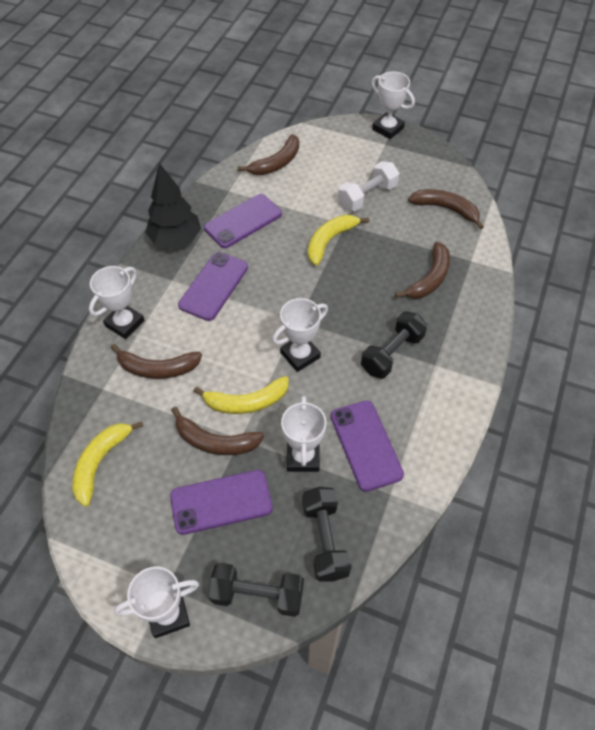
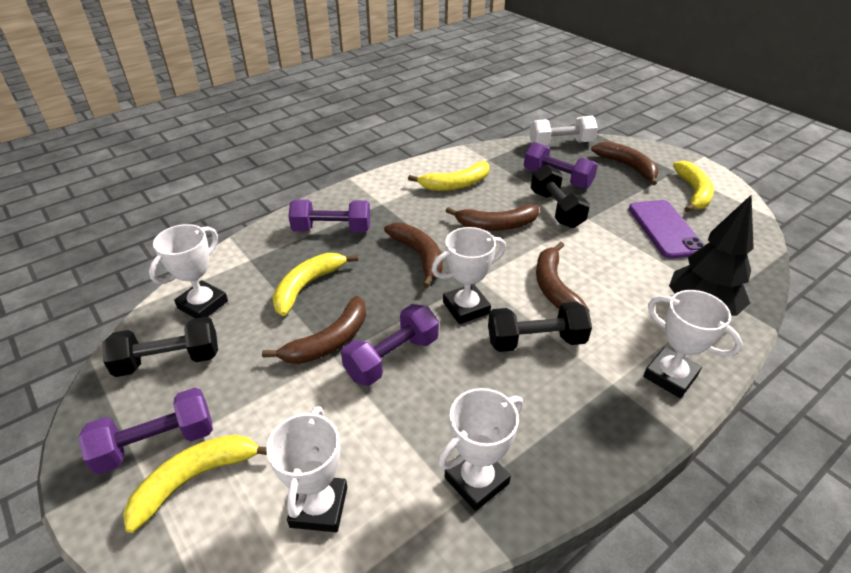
purple dumbbell: 0 -> 4
purple phone: 4 -> 1
yellow banana: 3 -> 4

